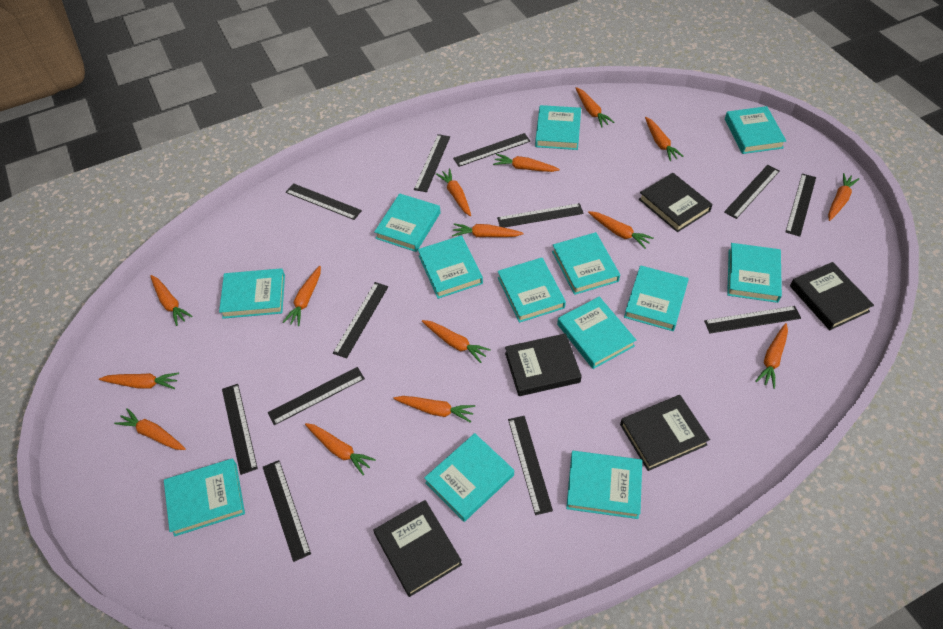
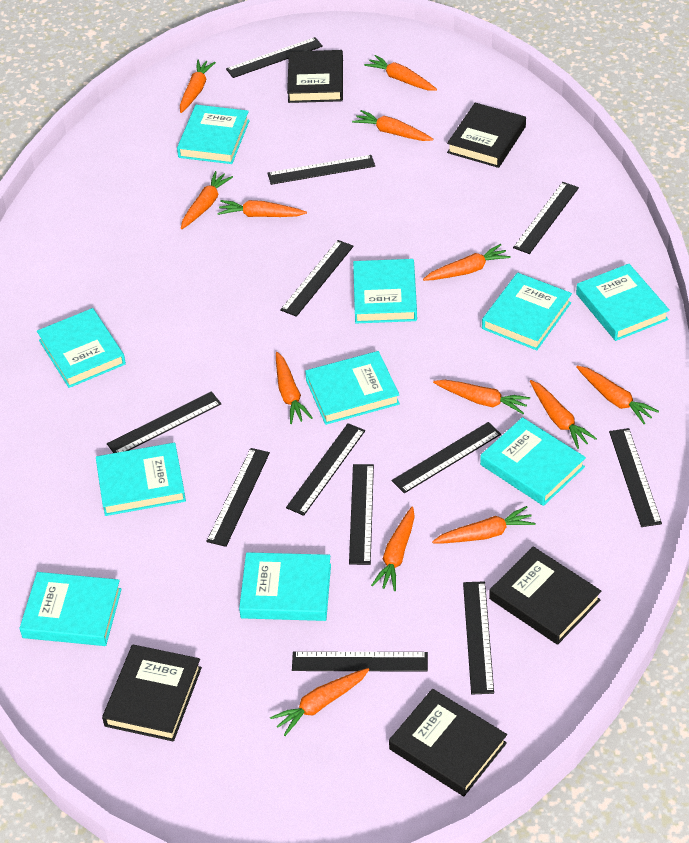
orange carrot: 15 -> 13
turquoise book: 13 -> 10

